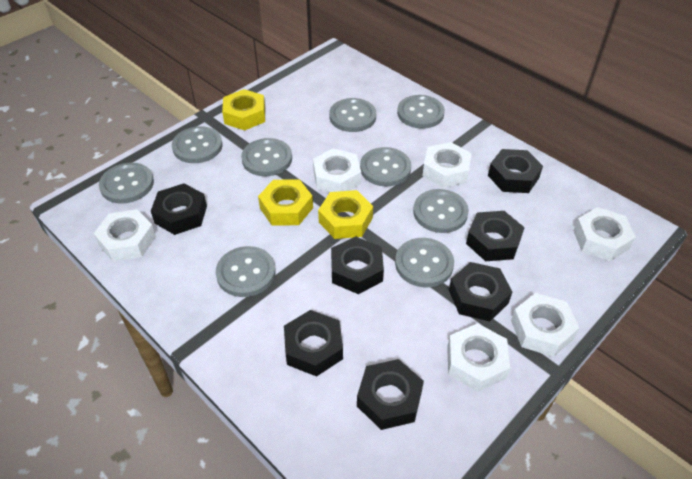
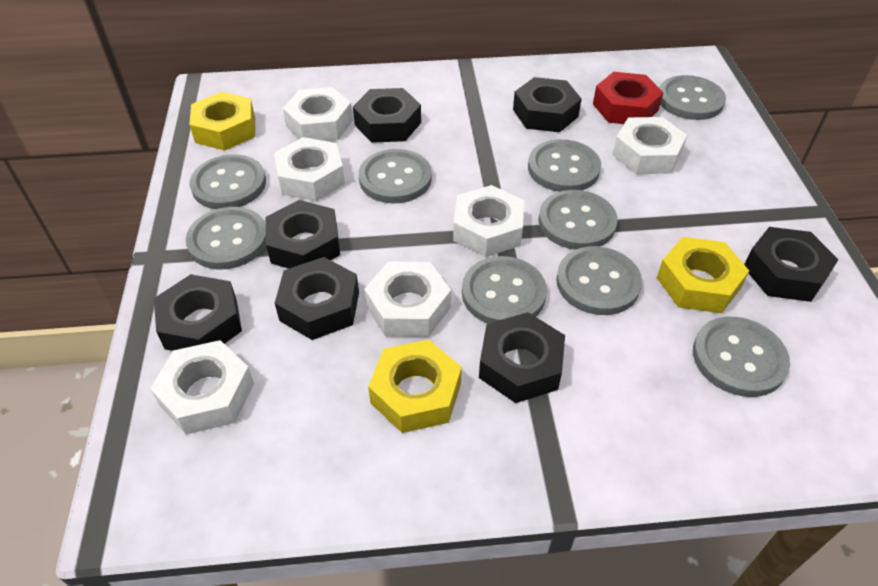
red nut: 0 -> 1

